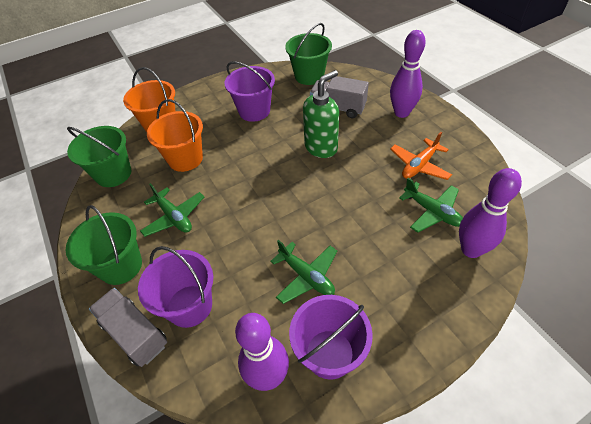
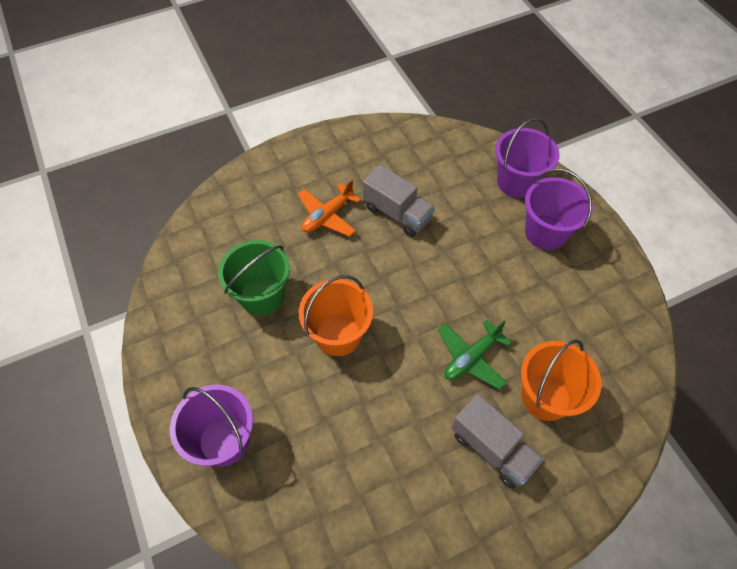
green bucket: 3 -> 1
green plane: 3 -> 1
green soap dispenser: 1 -> 0
purple bowling pin: 3 -> 0

